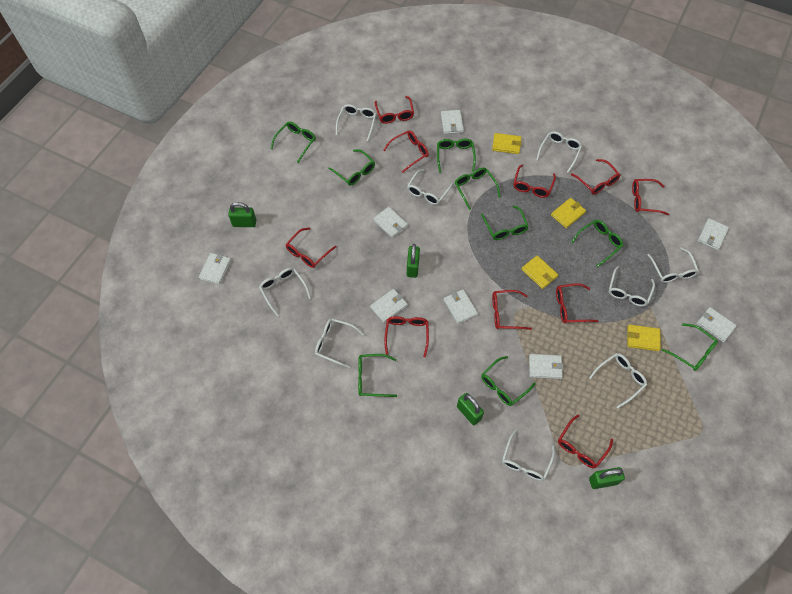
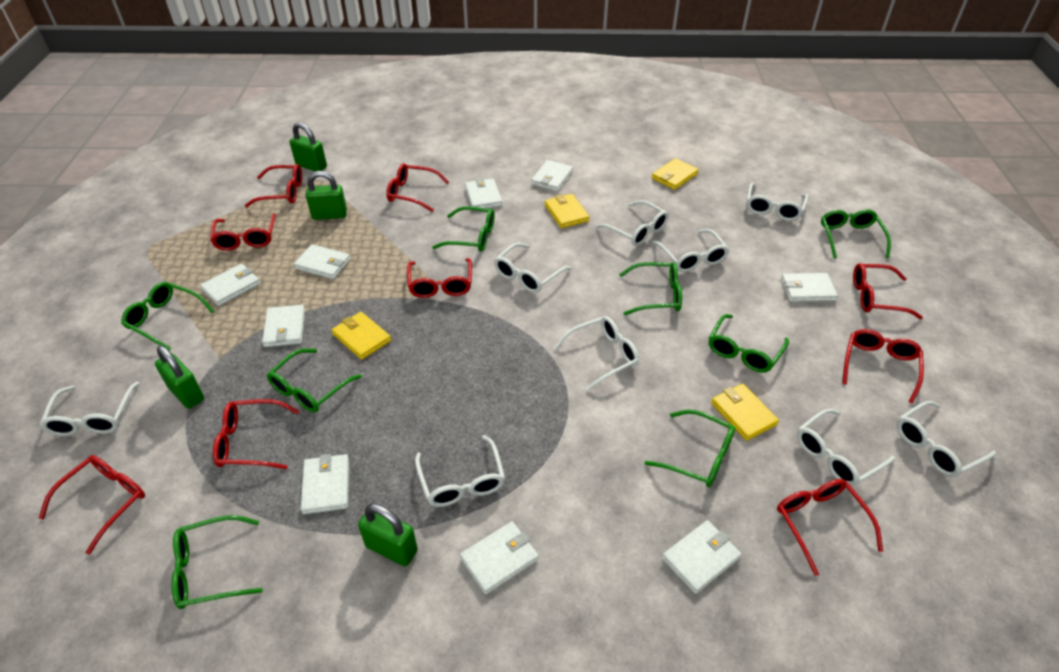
green glasses: 9 -> 8
red glasses: 10 -> 9
white wallet: 8 -> 9

